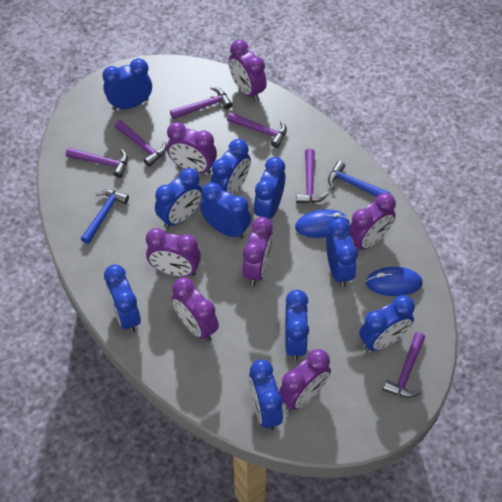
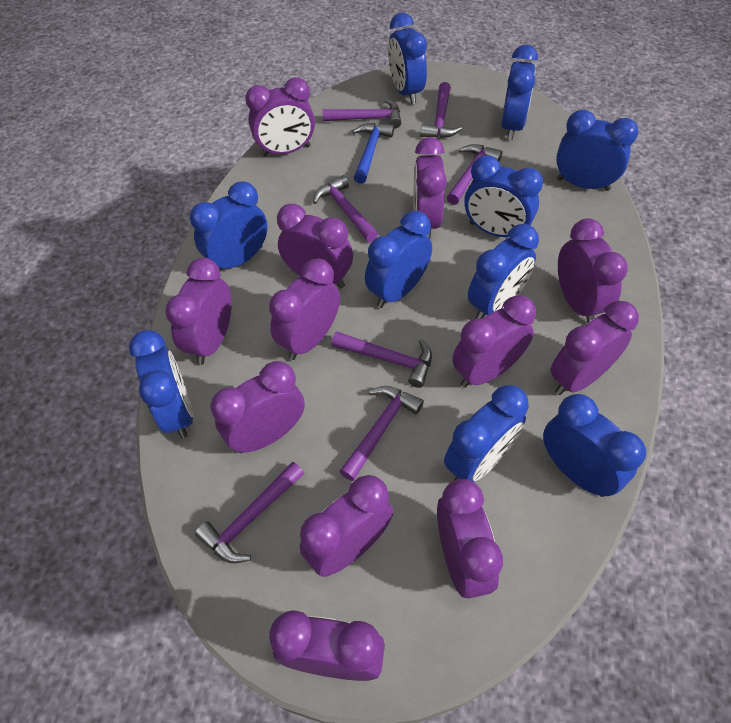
blue hammer: 2 -> 1
blue mouse: 2 -> 0
purple clock: 7 -> 12
purple hammer: 6 -> 7

